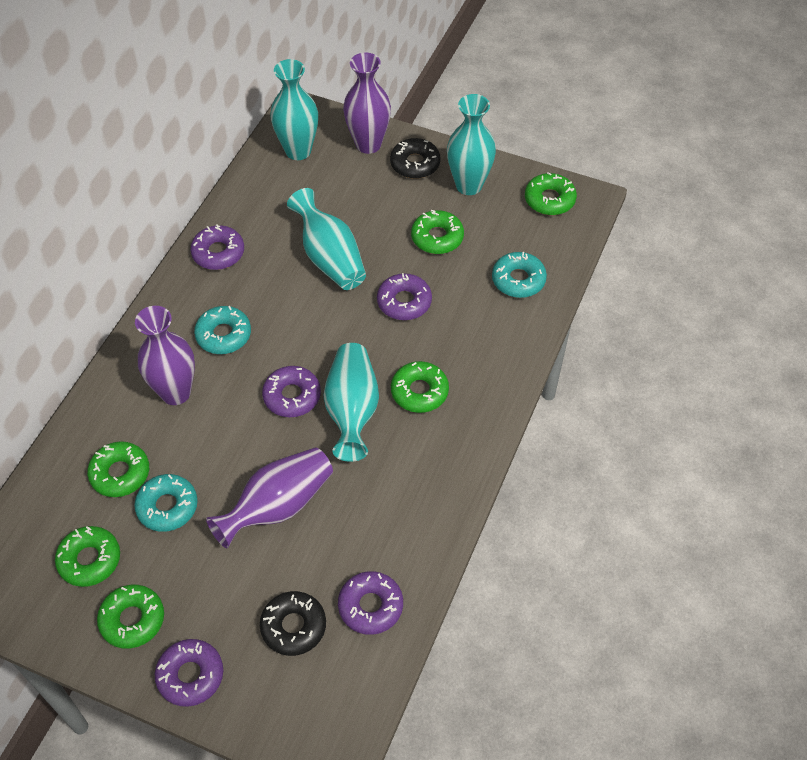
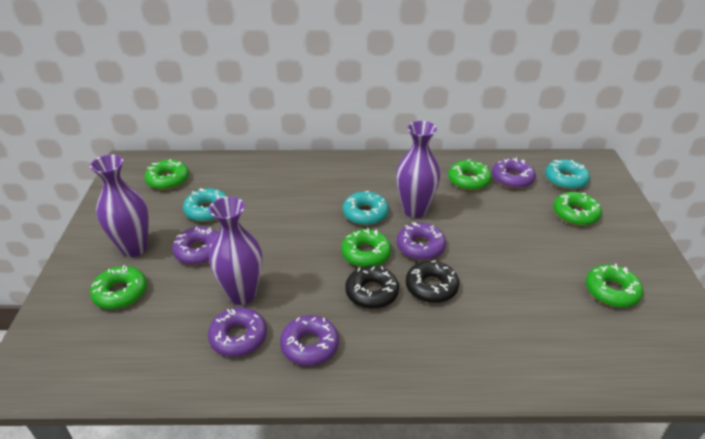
turquoise vase: 4 -> 0

